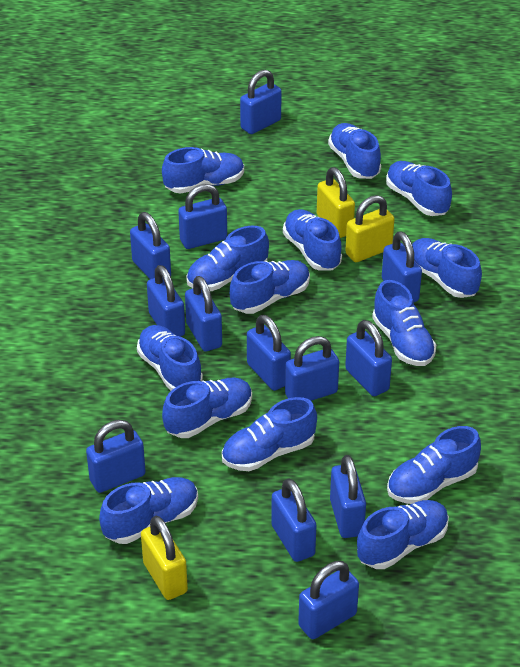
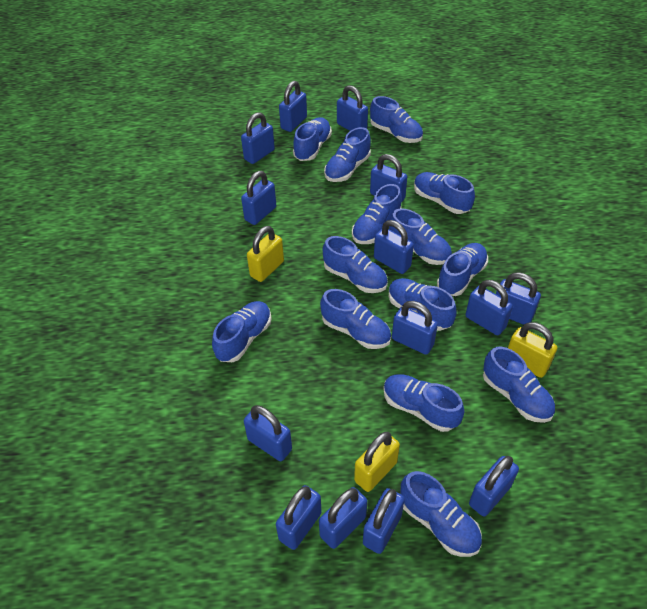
blue padlock: 13 -> 14

